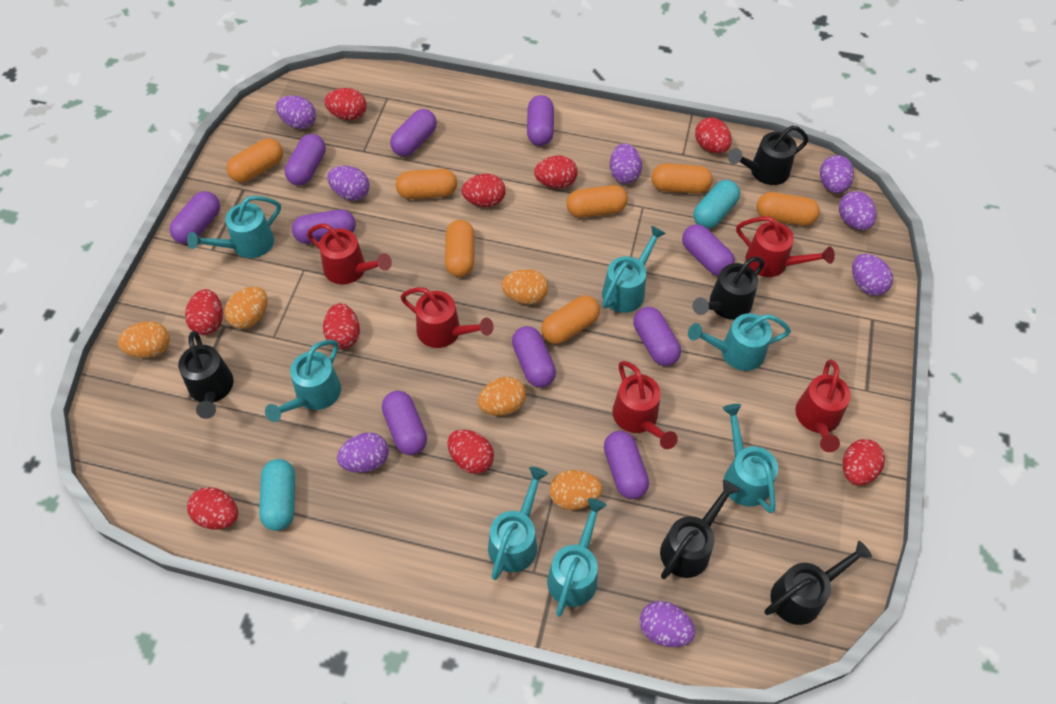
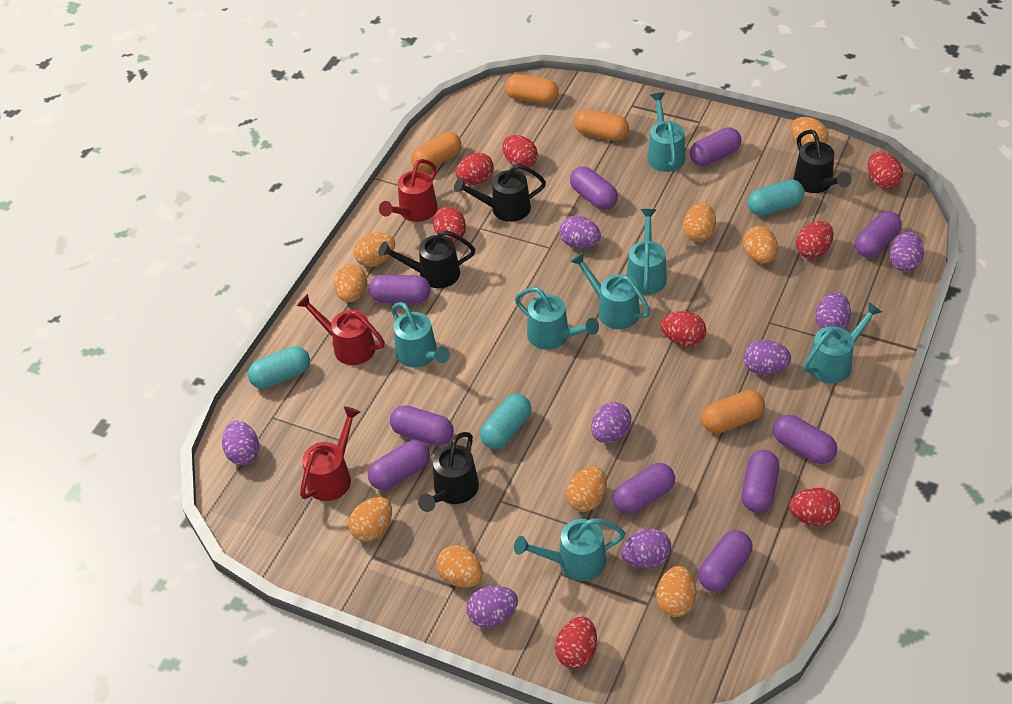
black watering can: 5 -> 4
orange capsule: 7 -> 4
orange egg: 5 -> 9
red egg: 9 -> 8
red watering can: 5 -> 3
turquoise capsule: 2 -> 3

